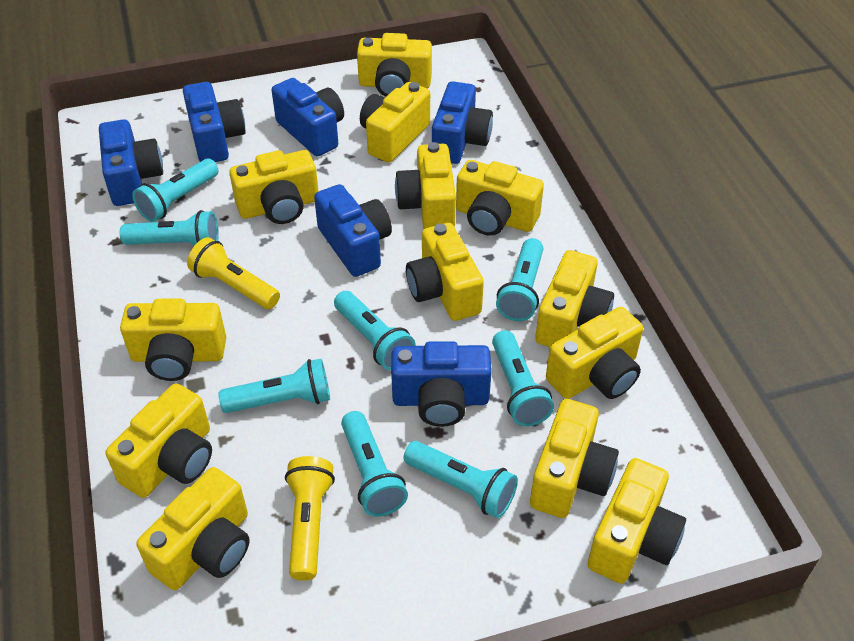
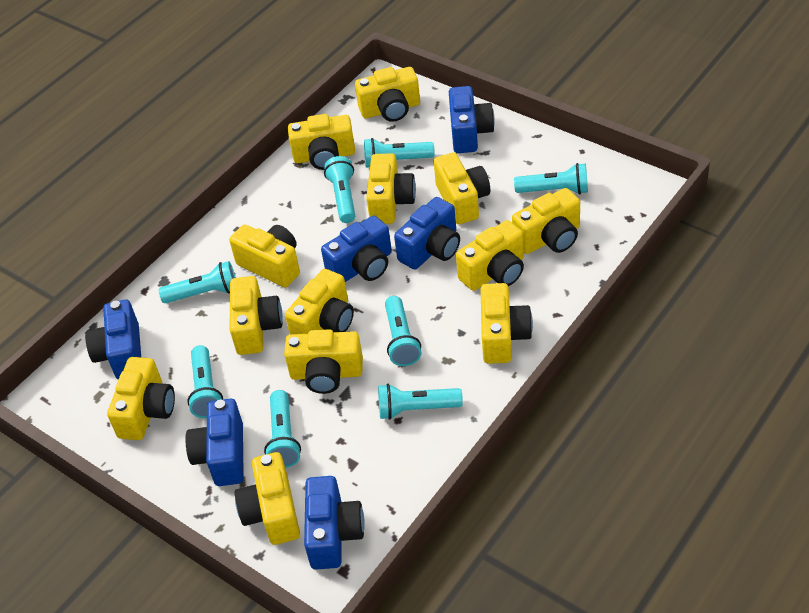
yellow flashlight: 2 -> 0

